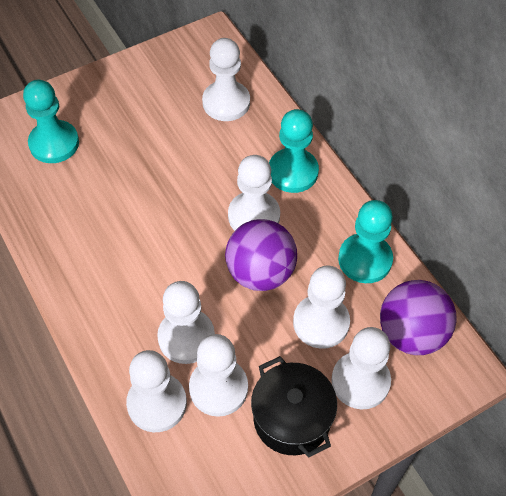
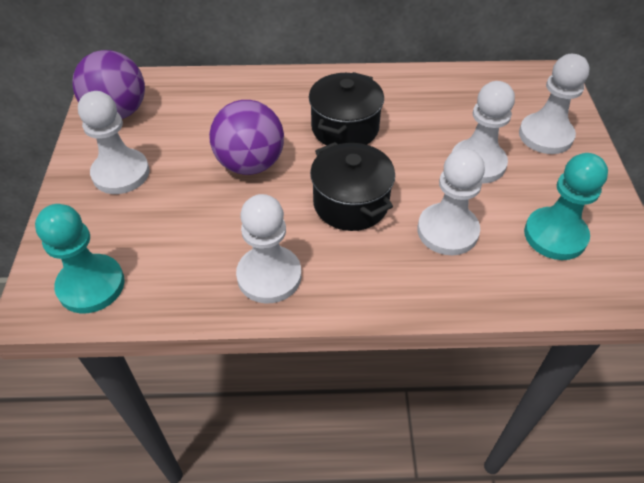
black pot: 1 -> 2
turquoise pawn: 3 -> 2
white pawn: 7 -> 5

